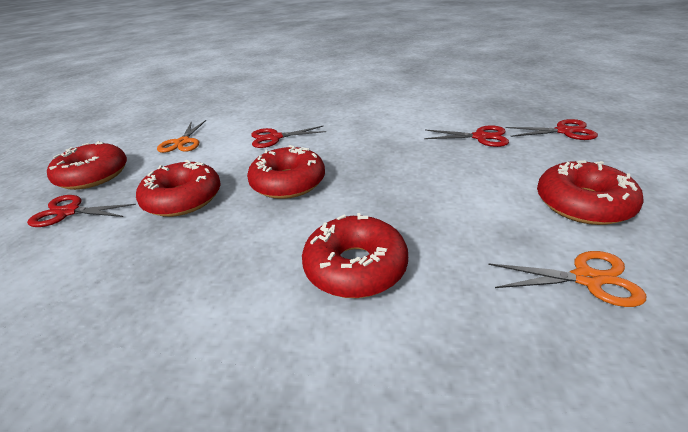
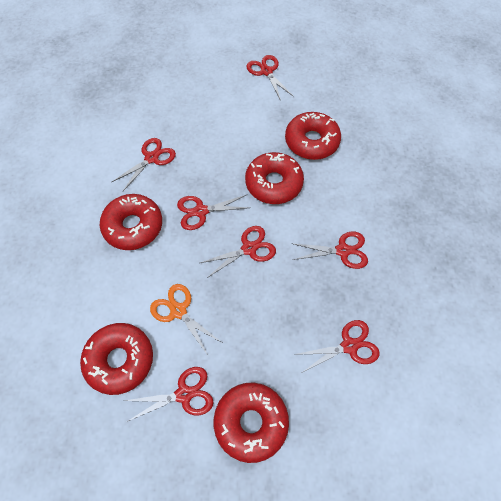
orange scissors: 2 -> 1
red scissors: 4 -> 7

